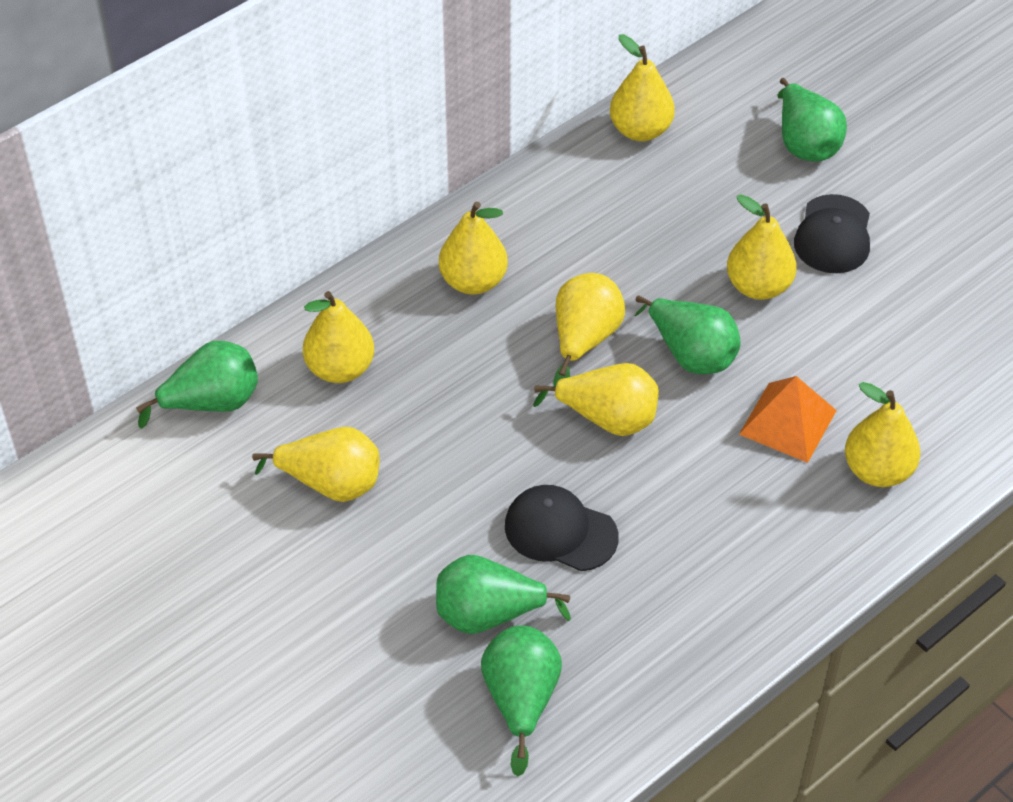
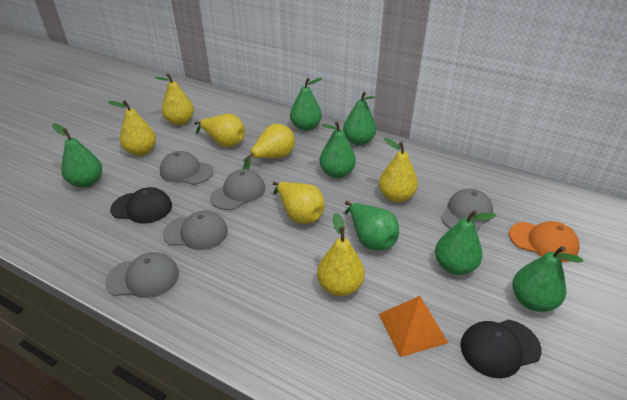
green pear: 5 -> 7
grey cap: 0 -> 5
orange cap: 0 -> 1
yellow pear: 8 -> 7

